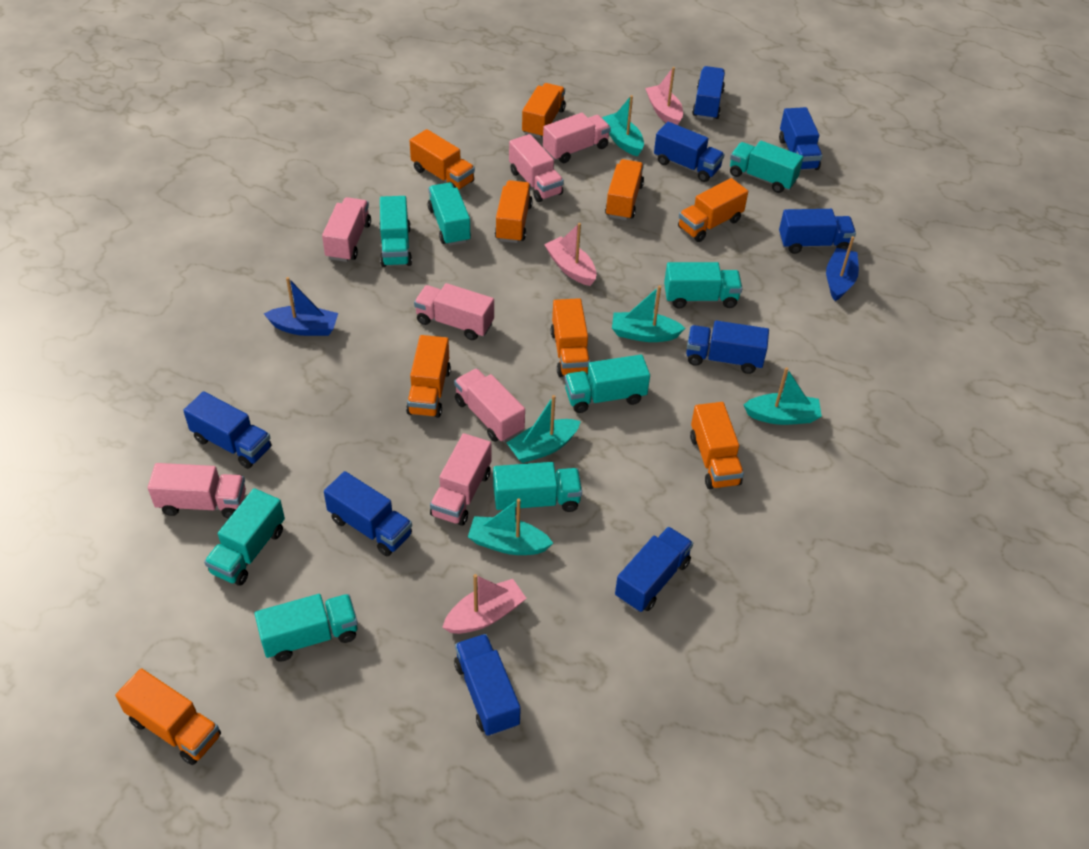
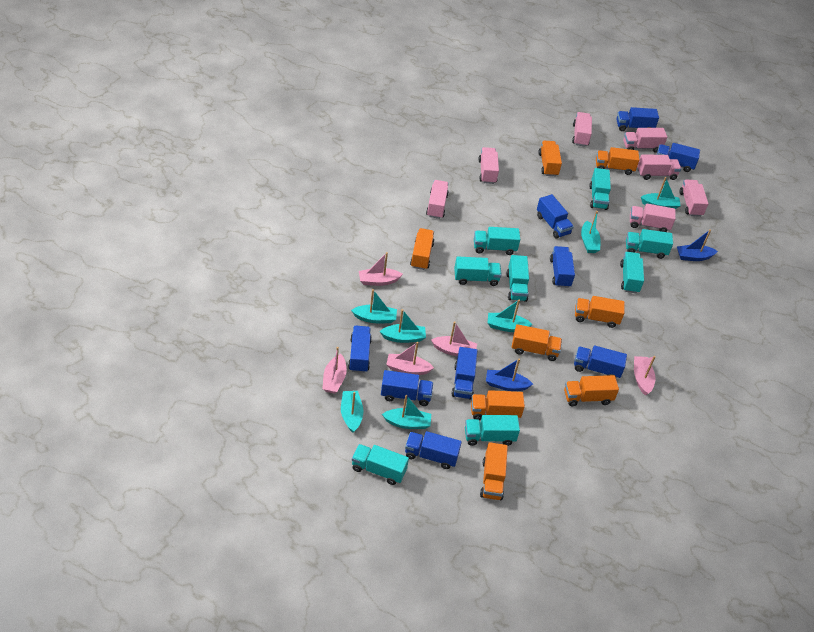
orange truck: 9 -> 8
pink boat: 3 -> 5
turquoise boat: 5 -> 7

